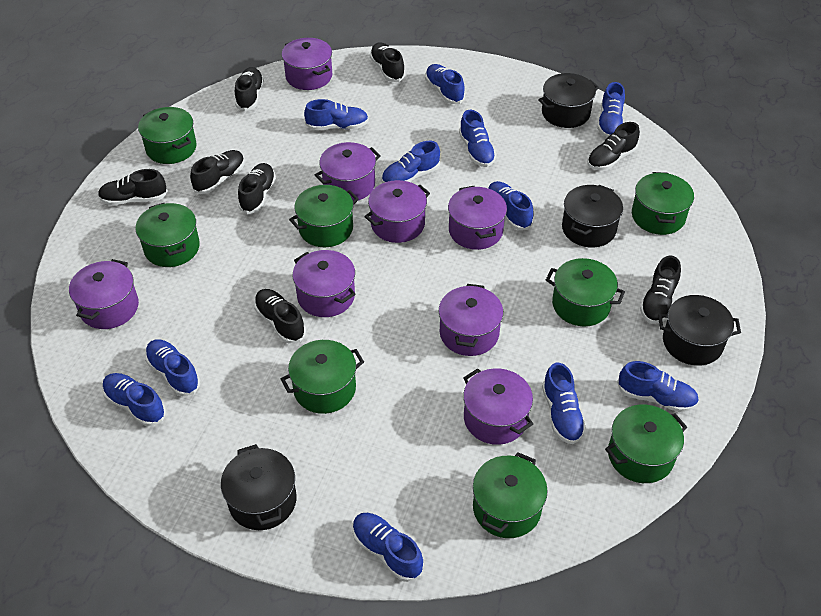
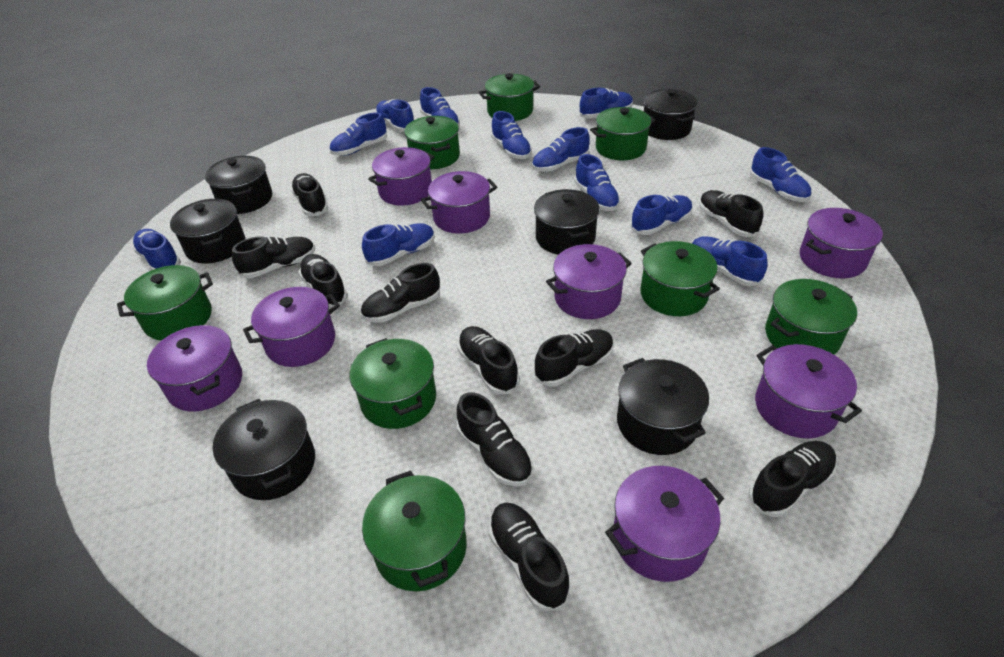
black pot: 4 -> 6
black shoe: 8 -> 10
blue shoe: 11 -> 12

